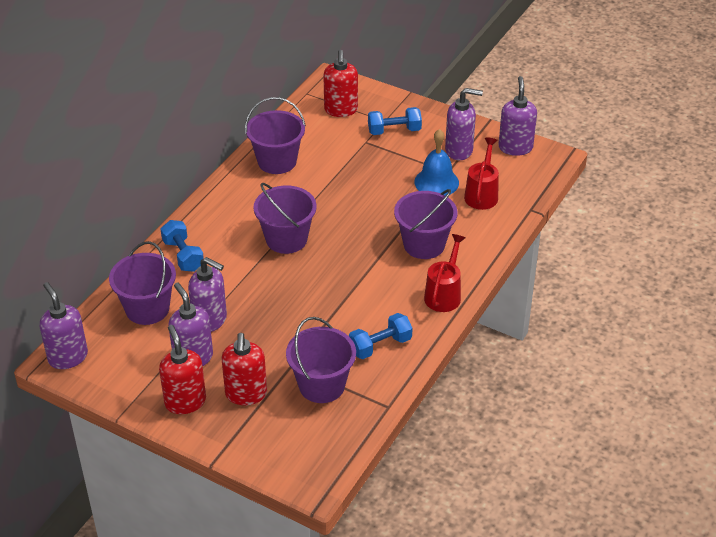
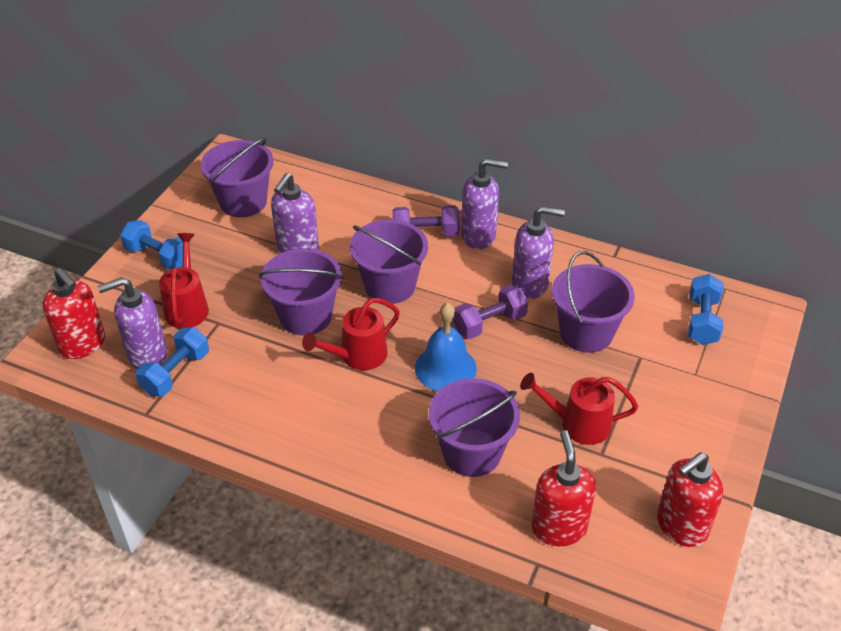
purple dumbbell: 0 -> 2
purple soap dispenser: 5 -> 4
red watering can: 2 -> 3

